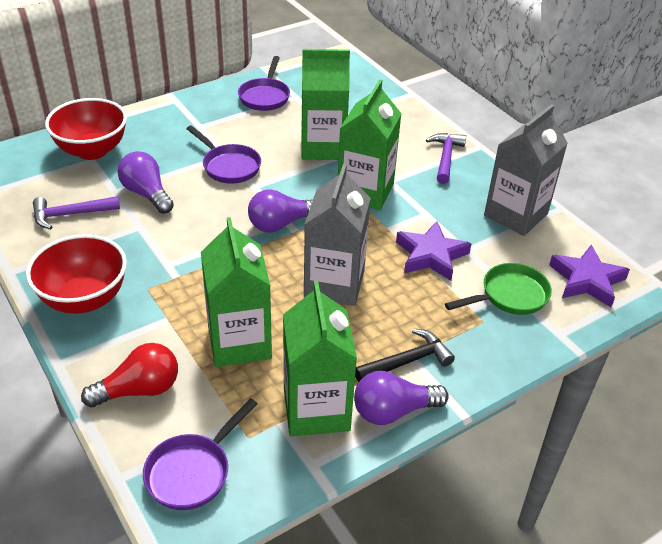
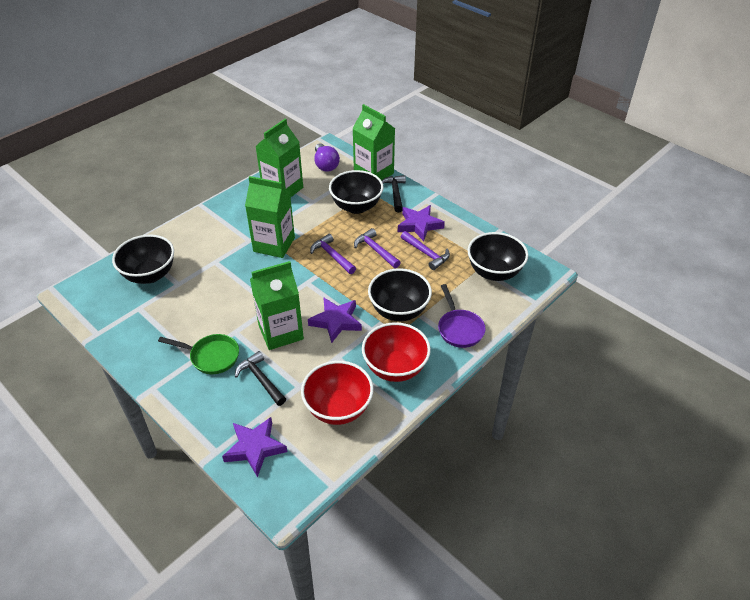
black bowl: 0 -> 4
black hammer: 1 -> 2
grey carton: 2 -> 0
purple hammer: 2 -> 3
purple light bulb: 3 -> 1
purple pan: 3 -> 1
purple star: 2 -> 3
red light bulb: 1 -> 0

